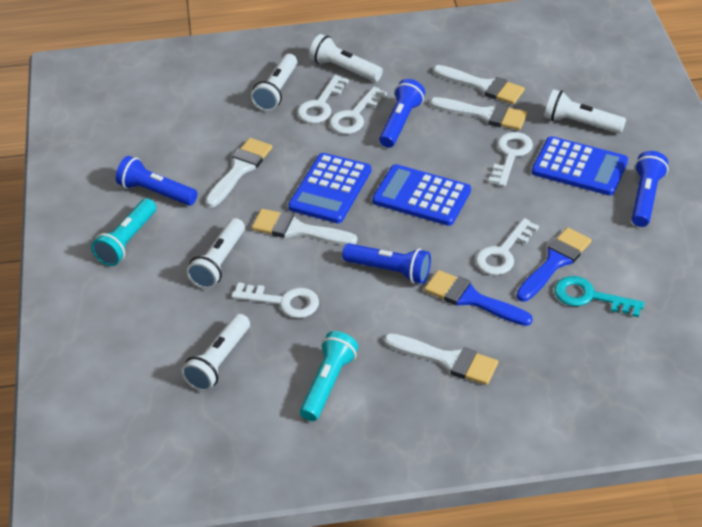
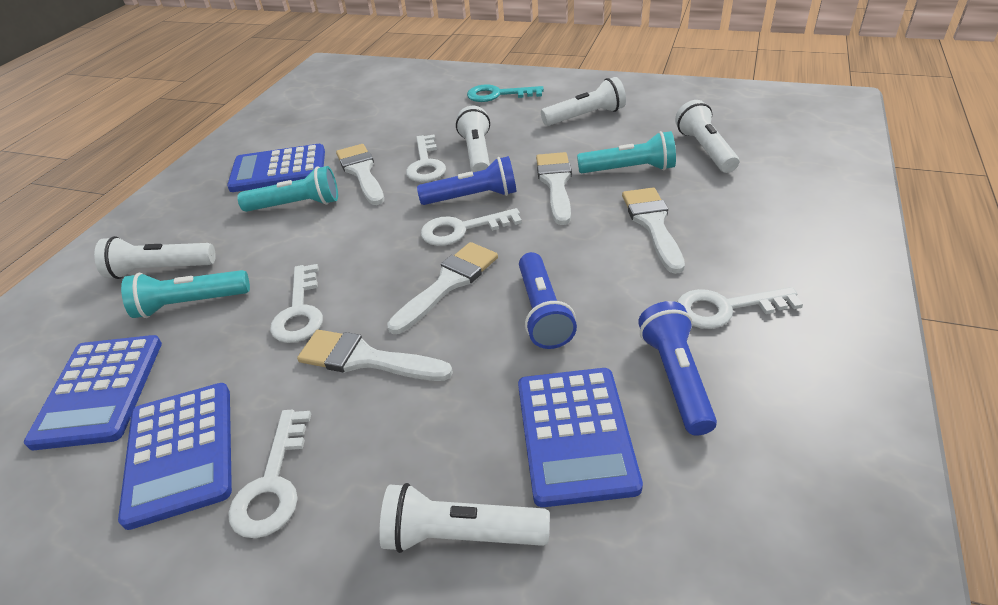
blue brush: 2 -> 0
blue calculator: 3 -> 4
blue flashlight: 4 -> 3
turquoise flashlight: 2 -> 3

